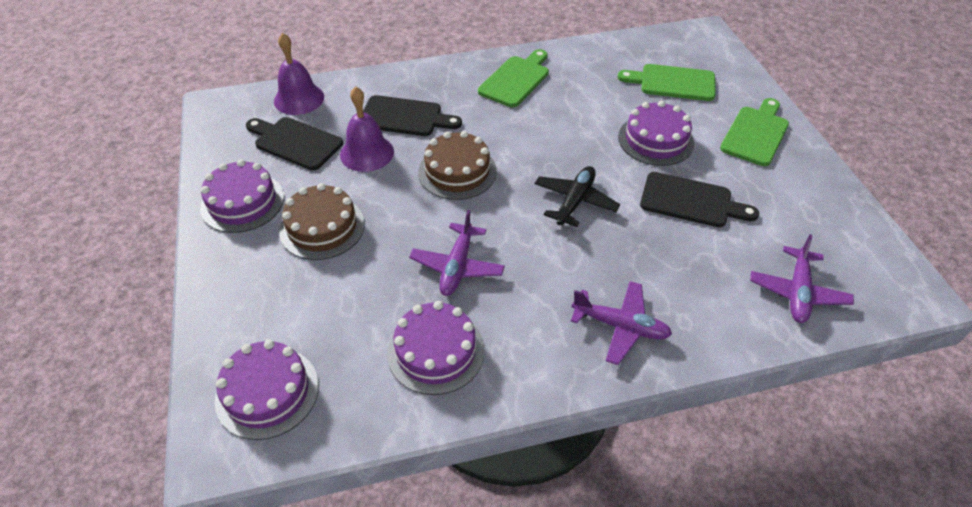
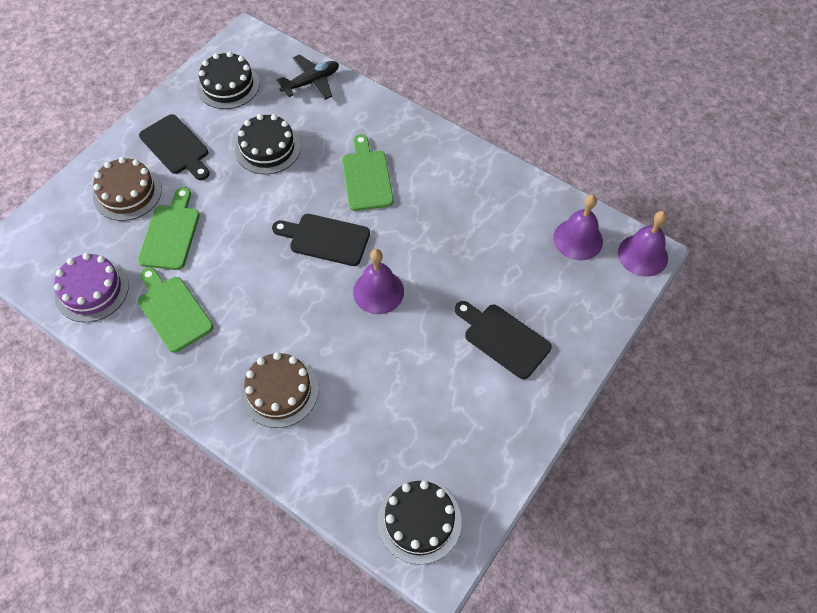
black cake: 0 -> 3
purple bell: 2 -> 3
purple cake: 4 -> 1
purple plane: 3 -> 0

